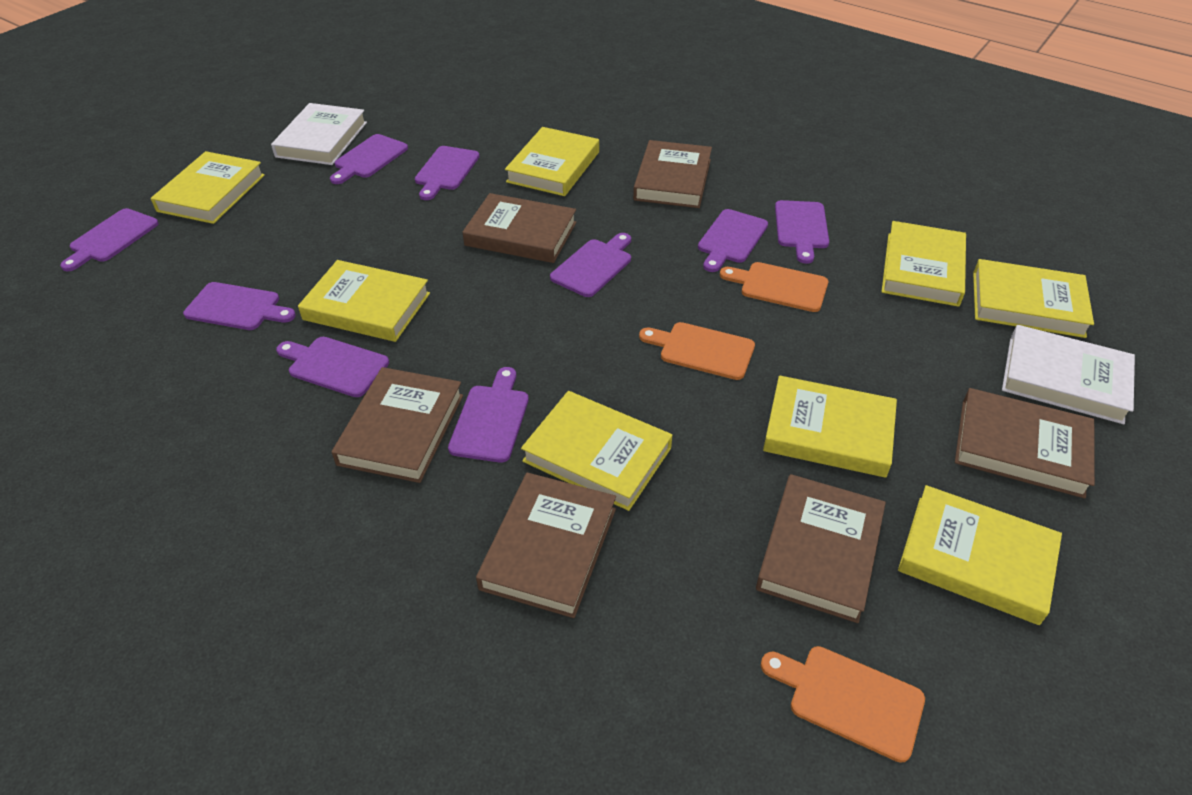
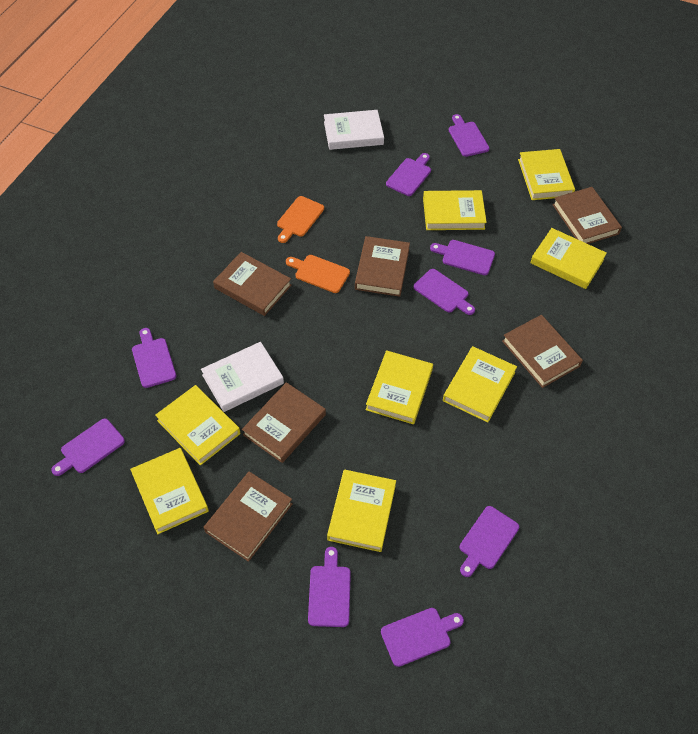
orange cutting board: 3 -> 2

